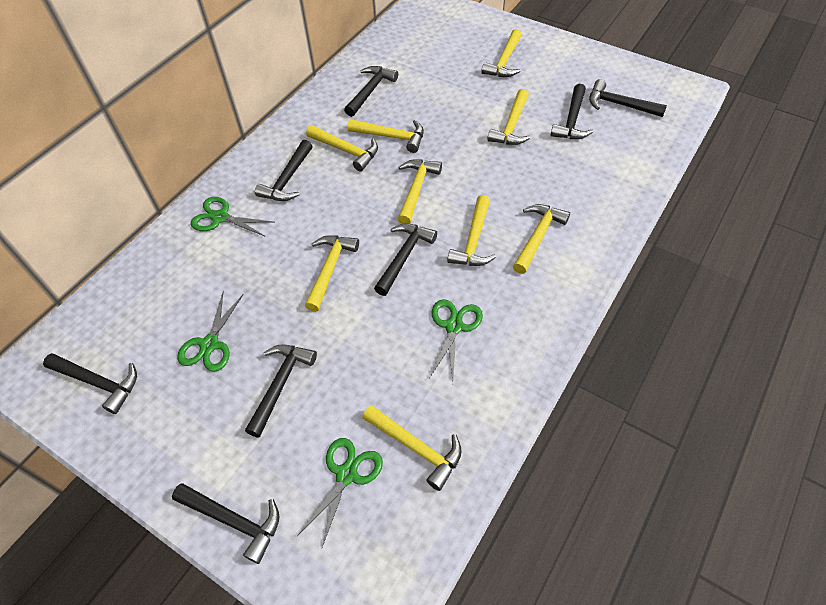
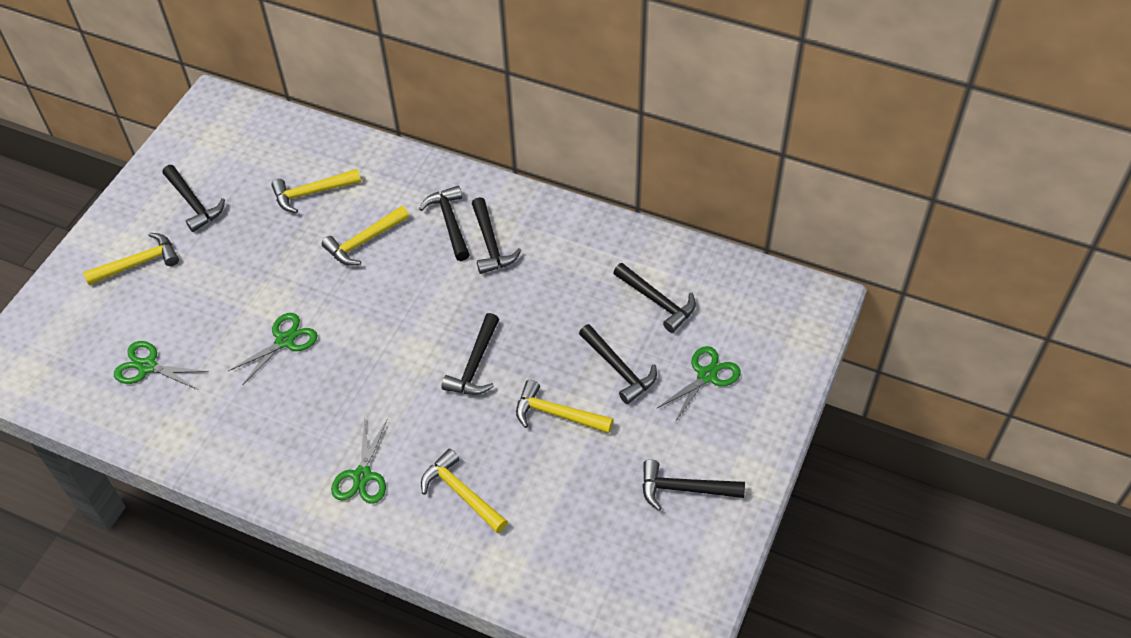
black hammer: 8 -> 7
yellow hammer: 9 -> 5

